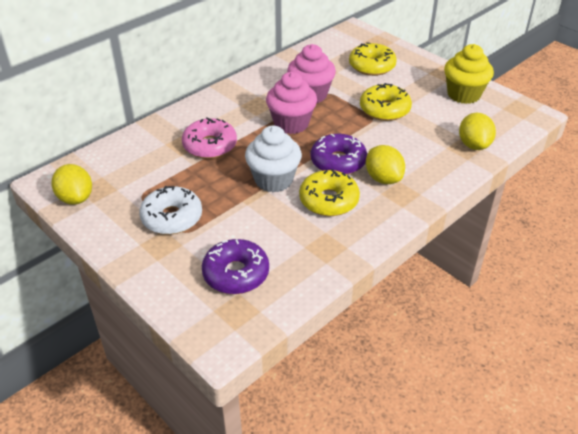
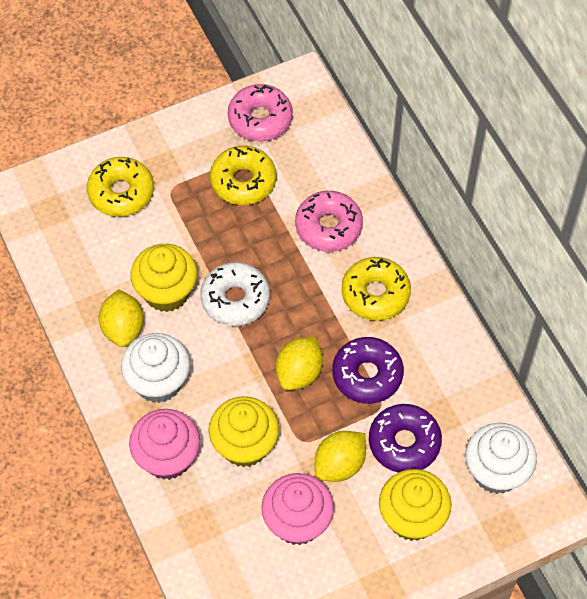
pink donut: 1 -> 2
white cupcake: 1 -> 2
yellow cupcake: 1 -> 3

